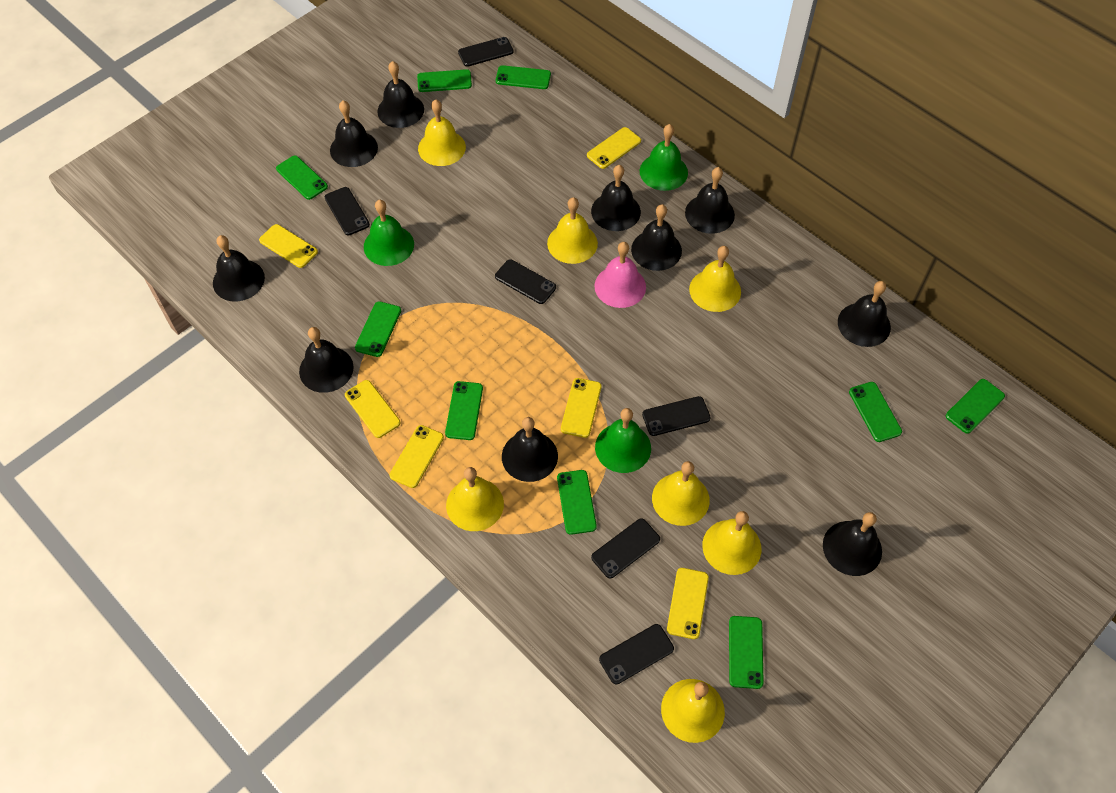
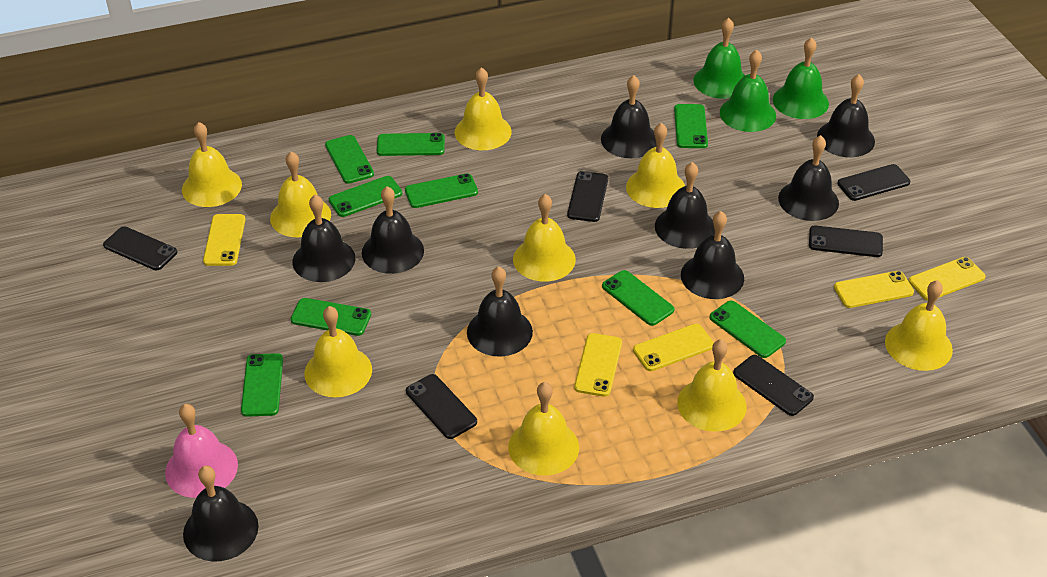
black bell: 10 -> 9
yellow bell: 7 -> 9
yellow phone: 6 -> 5

